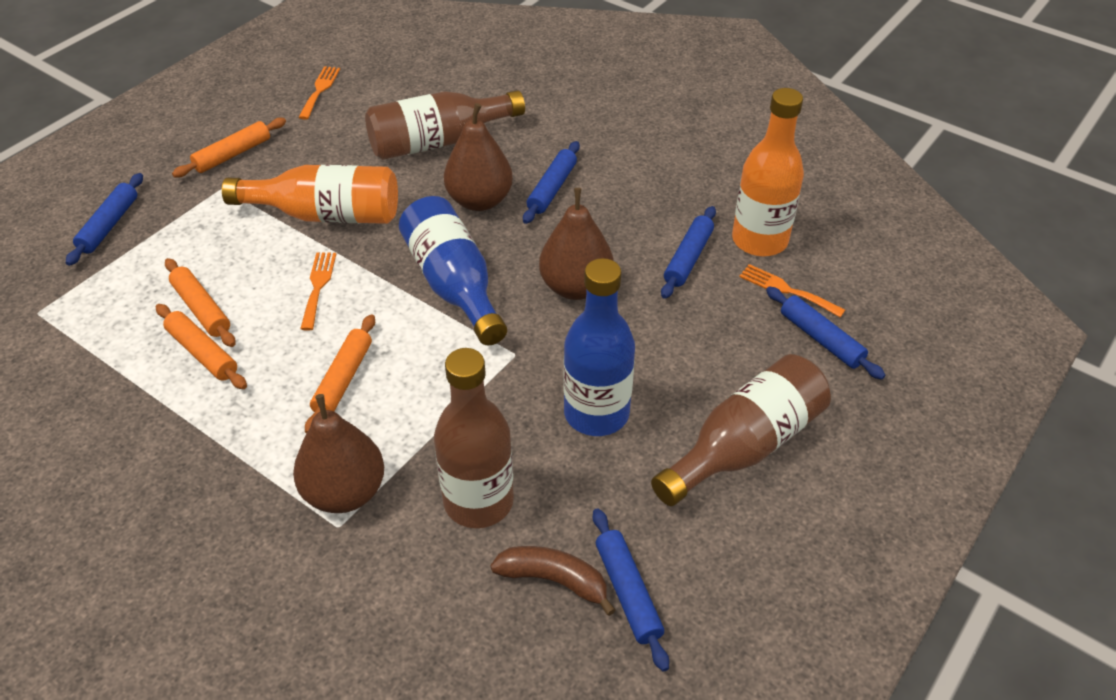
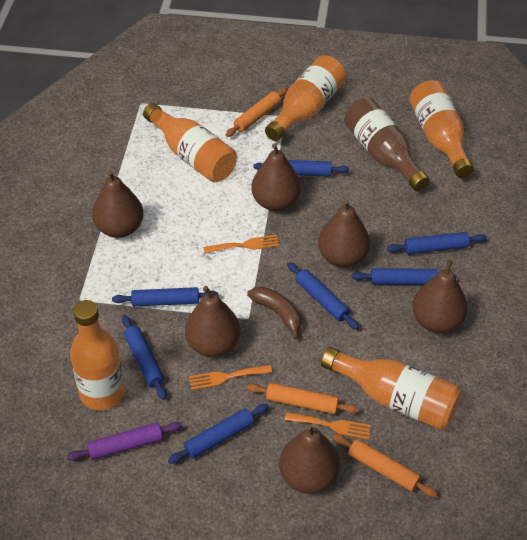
blue bottle: 2 -> 0
blue rolling pin: 5 -> 7
brown bottle: 3 -> 1
brown pear: 3 -> 6
orange bottle: 2 -> 5
orange rolling pin: 4 -> 3
purple rolling pin: 0 -> 1

